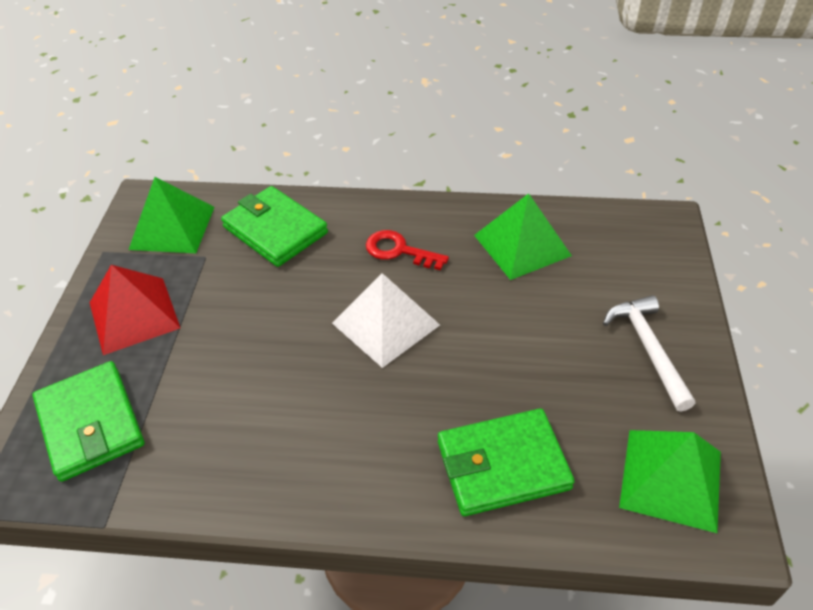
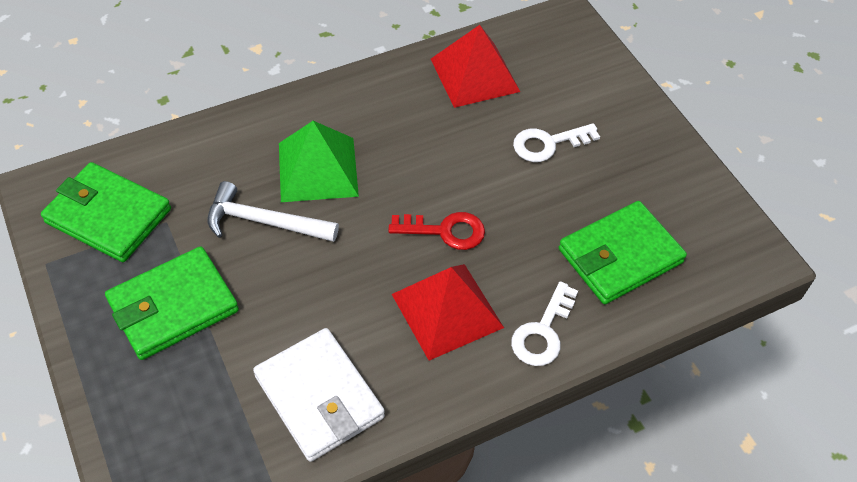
green pyramid: 3 -> 1
red pyramid: 1 -> 2
white key: 0 -> 2
white pyramid: 1 -> 0
white wallet: 0 -> 1

